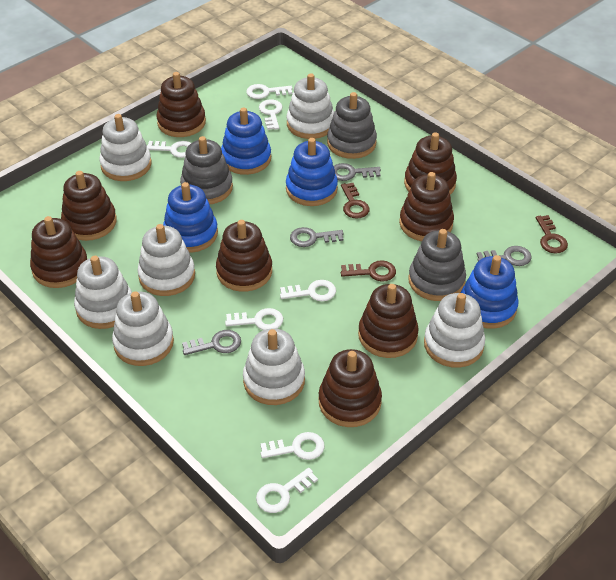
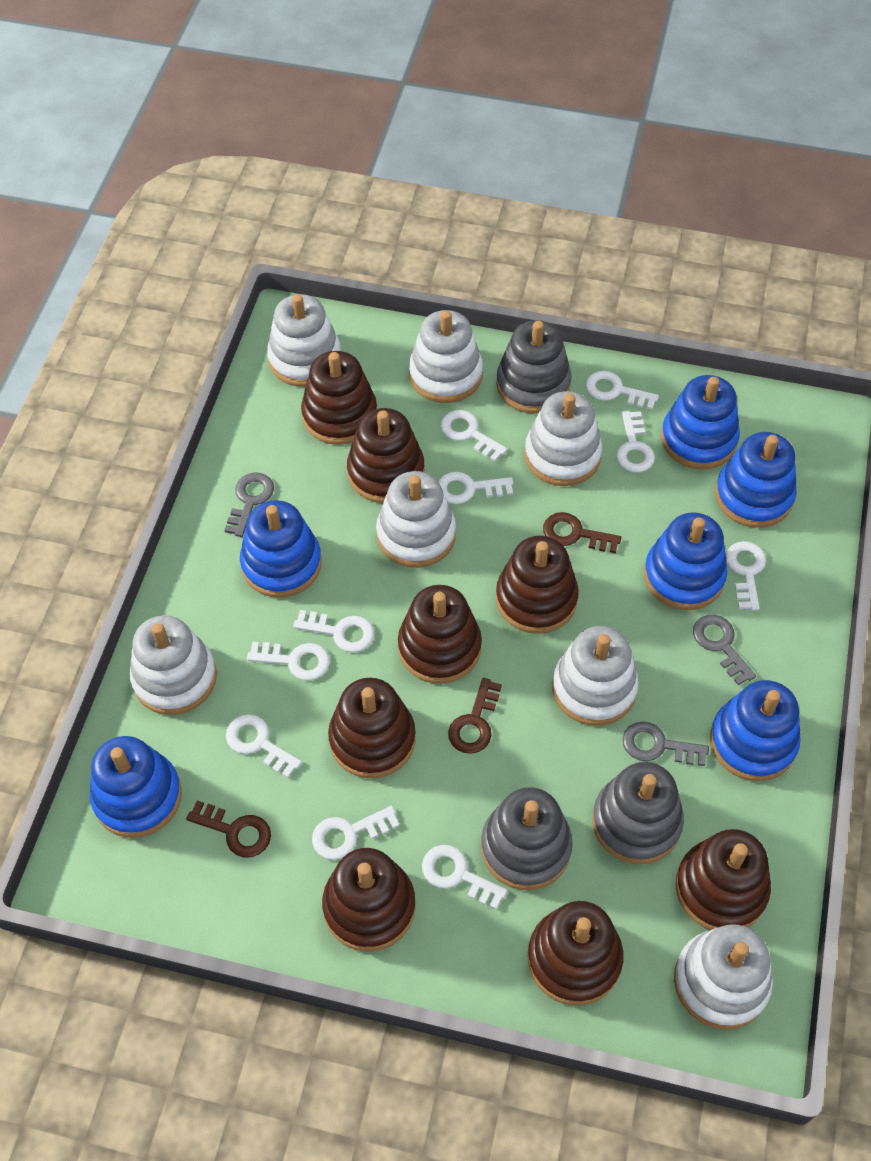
blue stacking toy: 4 -> 6
grey key: 4 -> 3
white key: 7 -> 10

